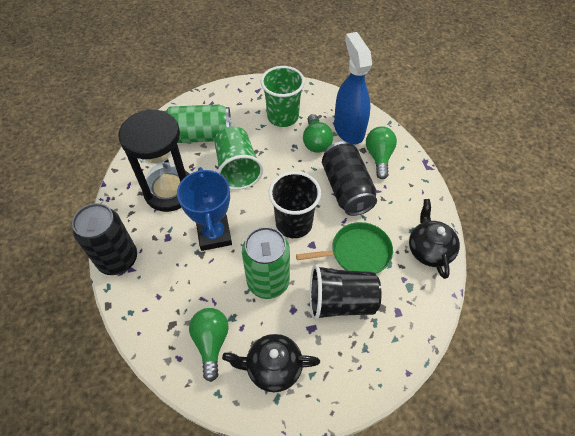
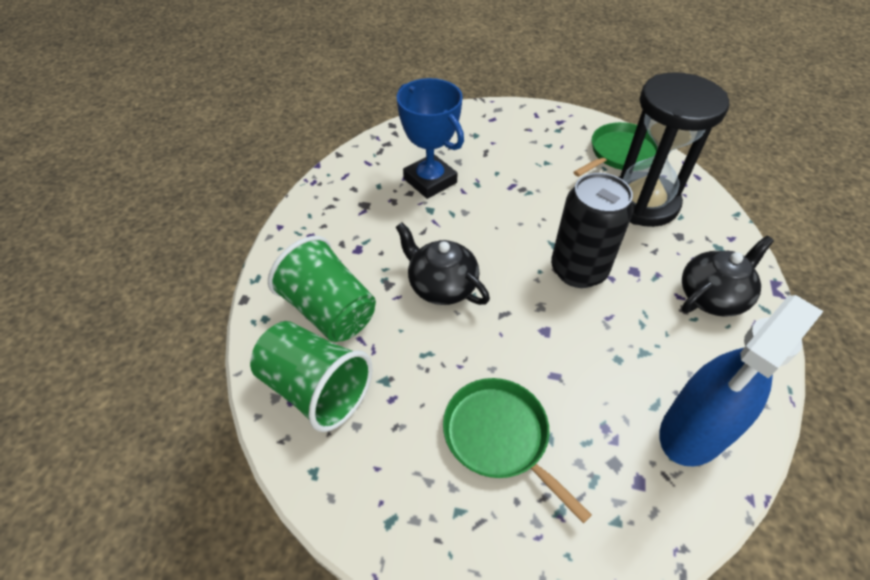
black can: 2 -> 1
black cup: 2 -> 0
green can: 2 -> 0
green light bulb: 3 -> 0
green pan: 1 -> 2

